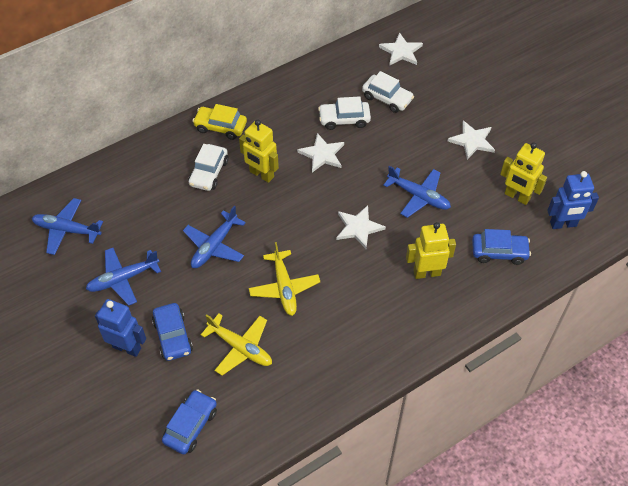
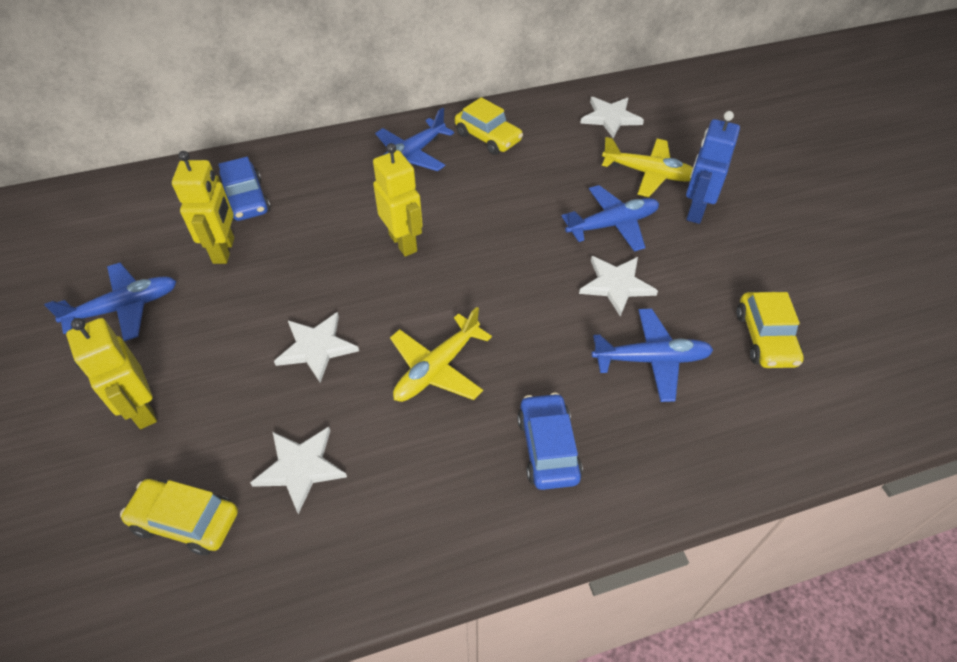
blue car: 3 -> 2
blue robot: 2 -> 1
white car: 3 -> 0
yellow car: 1 -> 3

